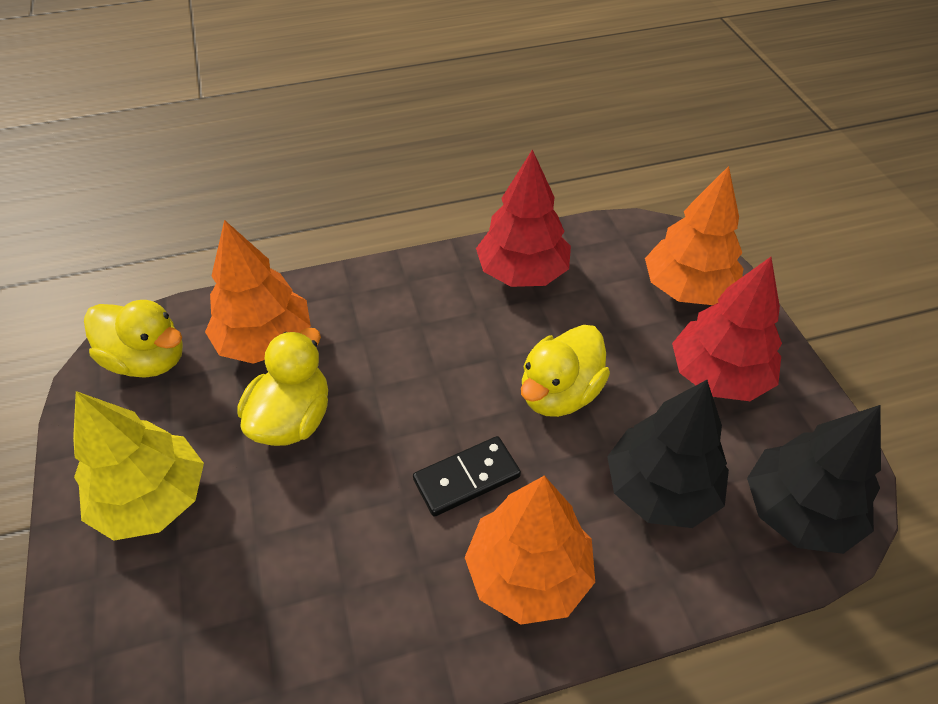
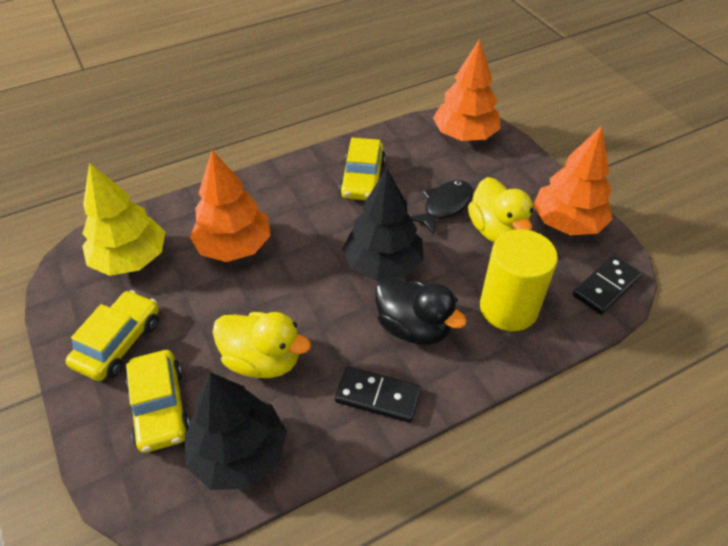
black domino: 1 -> 2
black duck: 0 -> 1
black fish: 0 -> 1
red tree: 2 -> 0
yellow car: 0 -> 3
yellow cylinder: 0 -> 1
yellow duck: 3 -> 2

